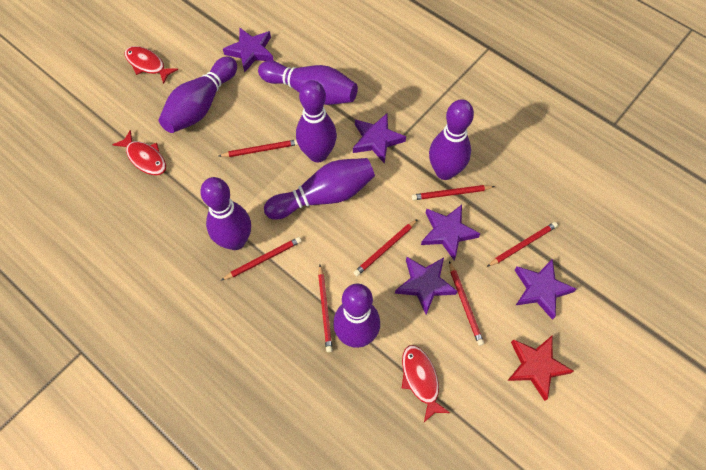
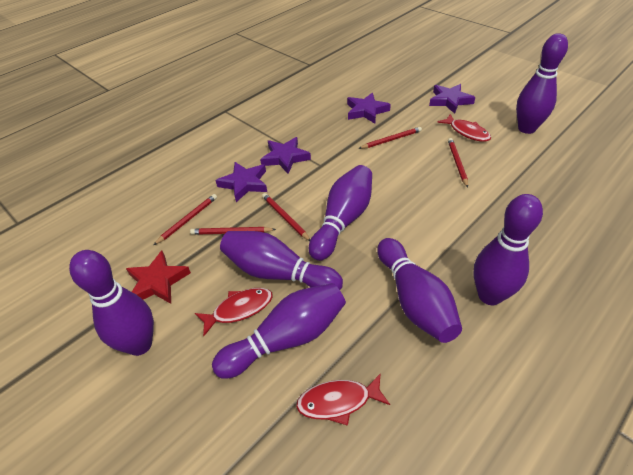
purple star: 5 -> 4
red pencil: 7 -> 5

